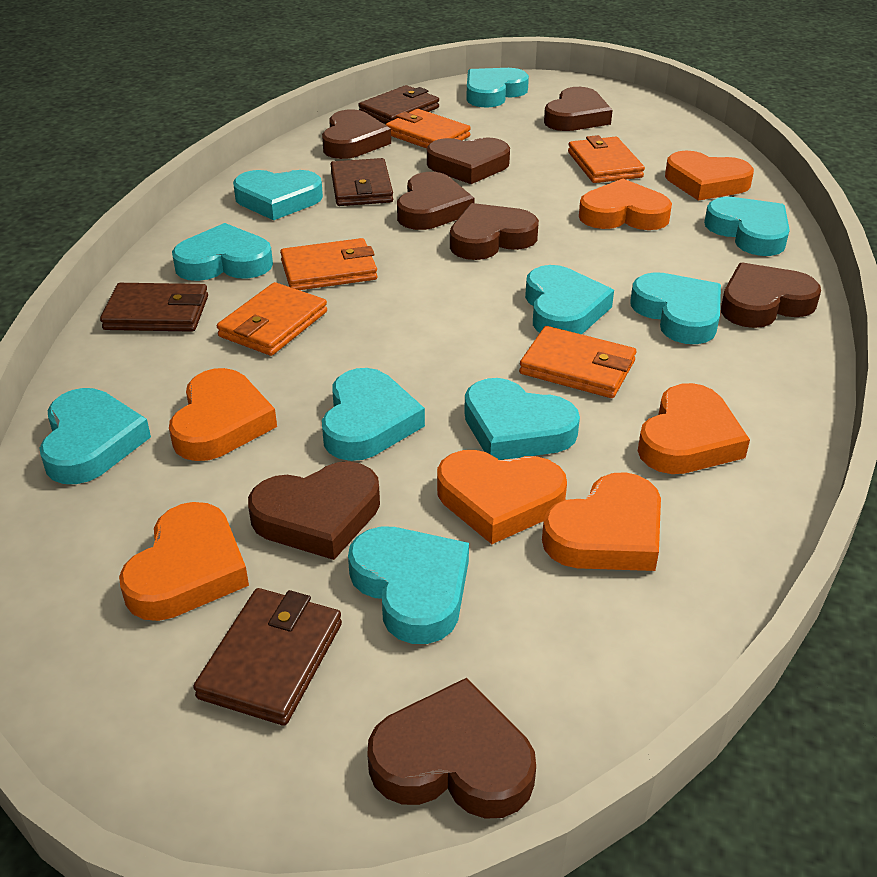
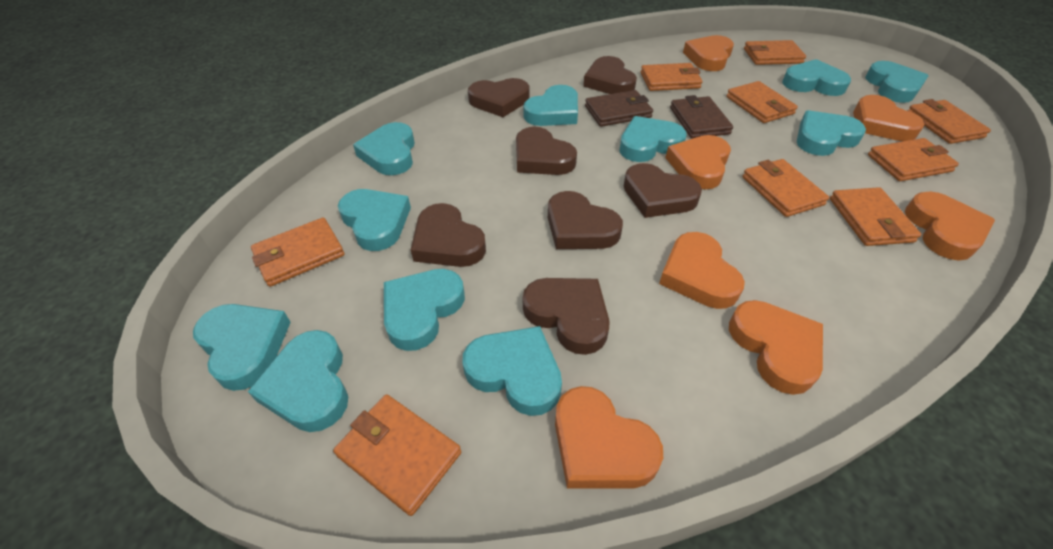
brown heart: 8 -> 7
brown wallet: 4 -> 2
orange wallet: 5 -> 9
turquoise heart: 10 -> 11

